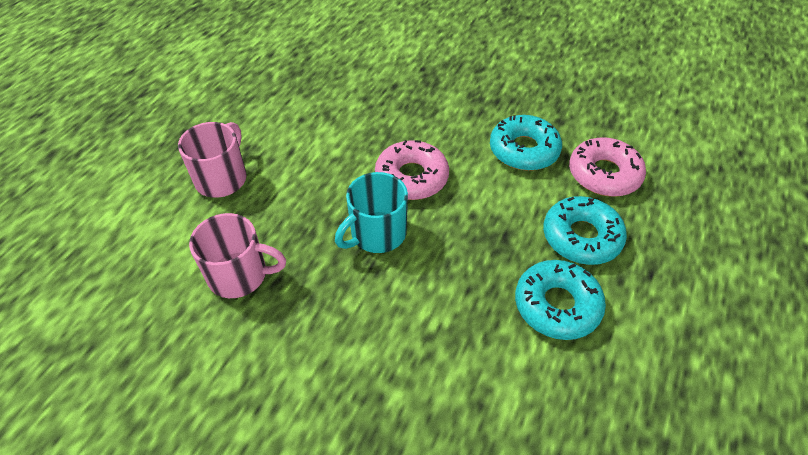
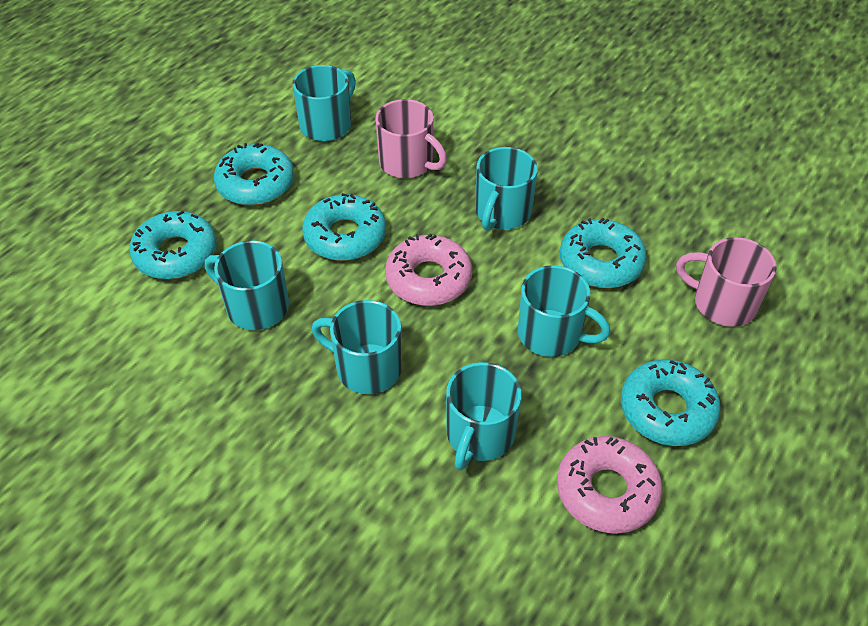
turquoise donut: 3 -> 5
turquoise mug: 1 -> 6

